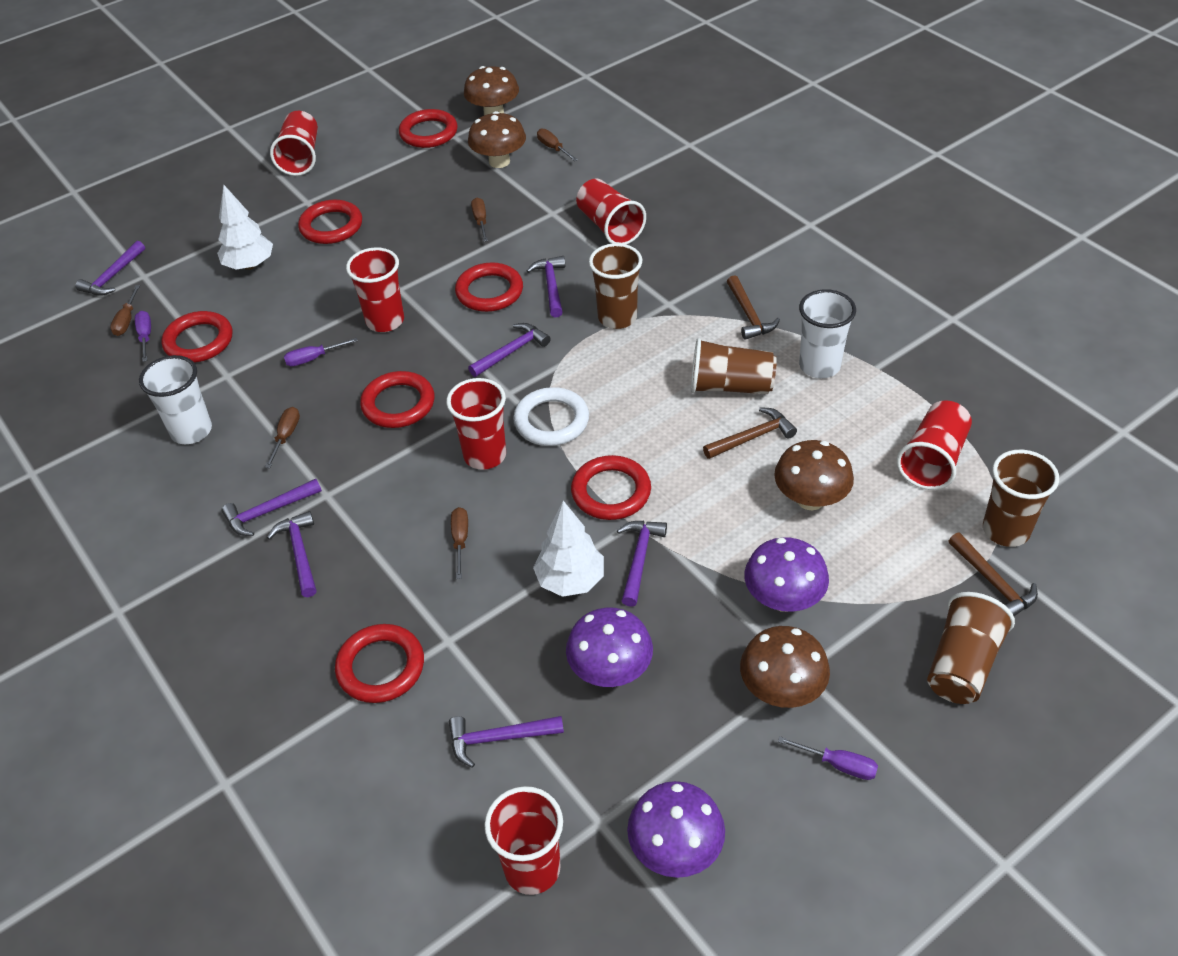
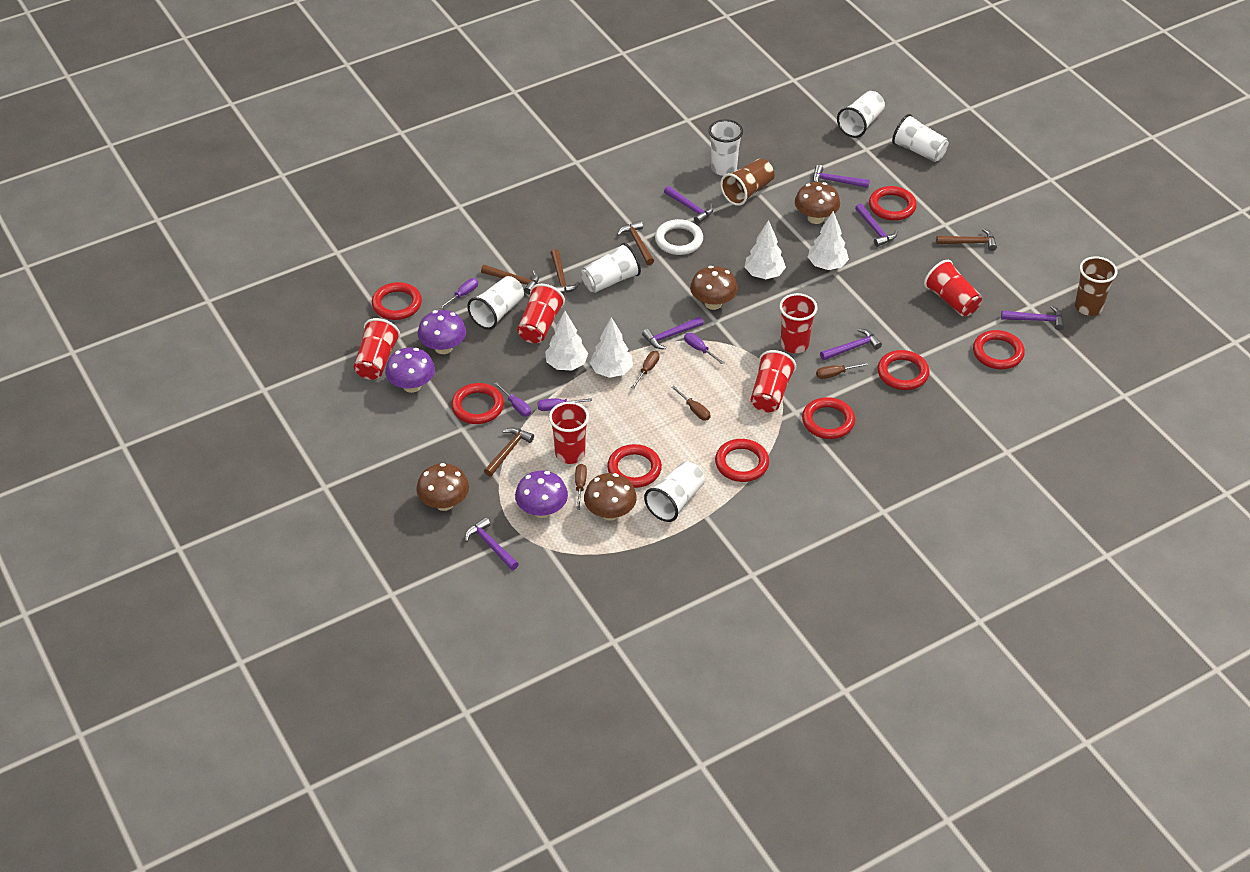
brown cup: 4 -> 2
brown hammer: 3 -> 5
brown screwdriver: 5 -> 4
purple screwdriver: 3 -> 4
red ring: 7 -> 8
white cup: 2 -> 6
white tree: 2 -> 4

